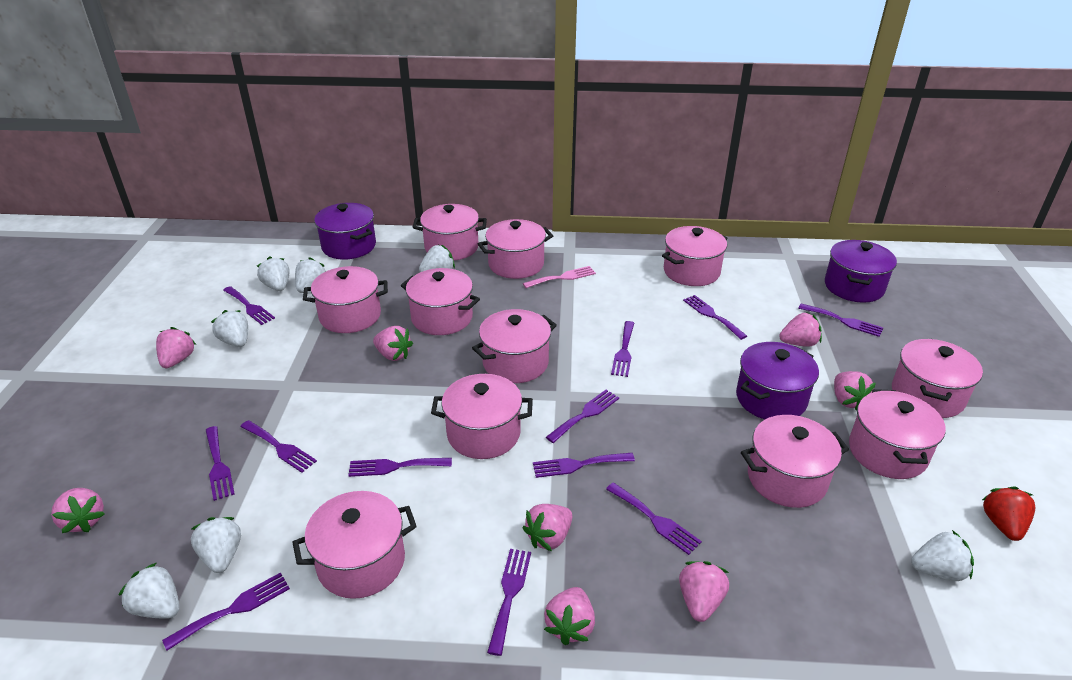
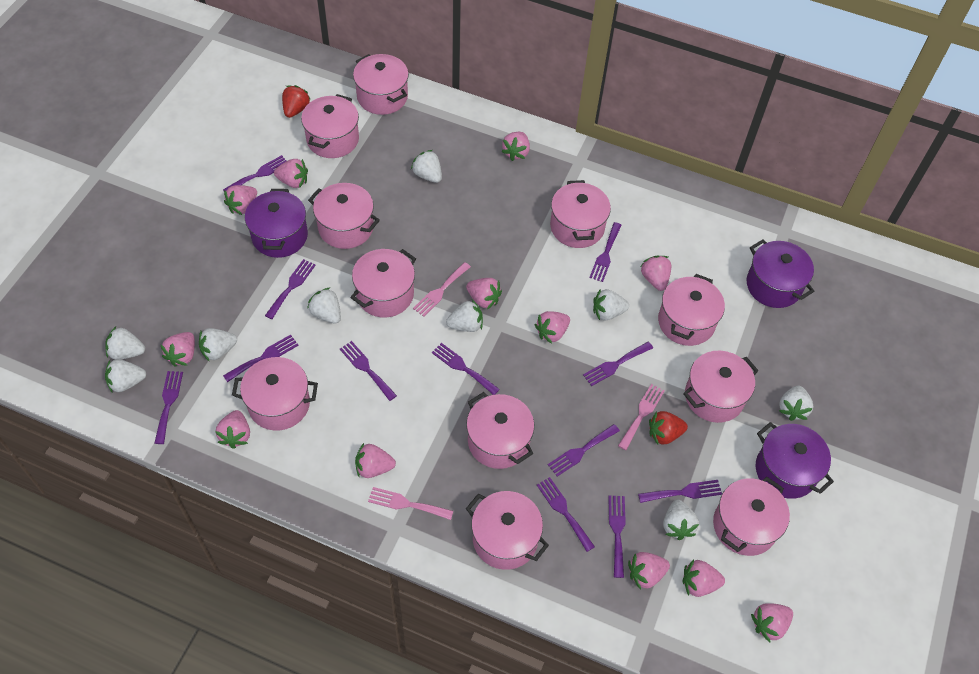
pink fork: 1 -> 3
pink strawberry: 8 -> 12
red strawberry: 1 -> 2
white strawberry: 7 -> 9

